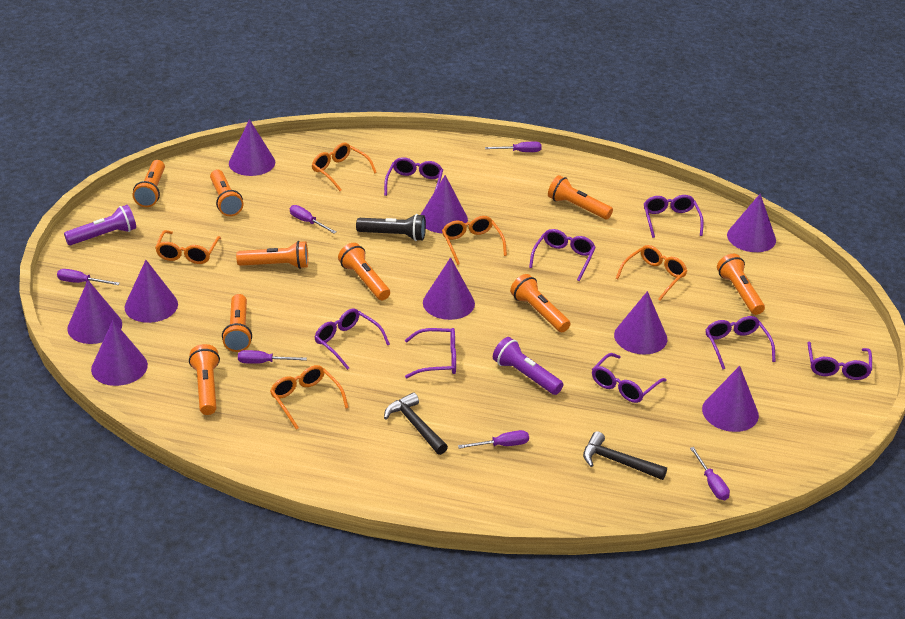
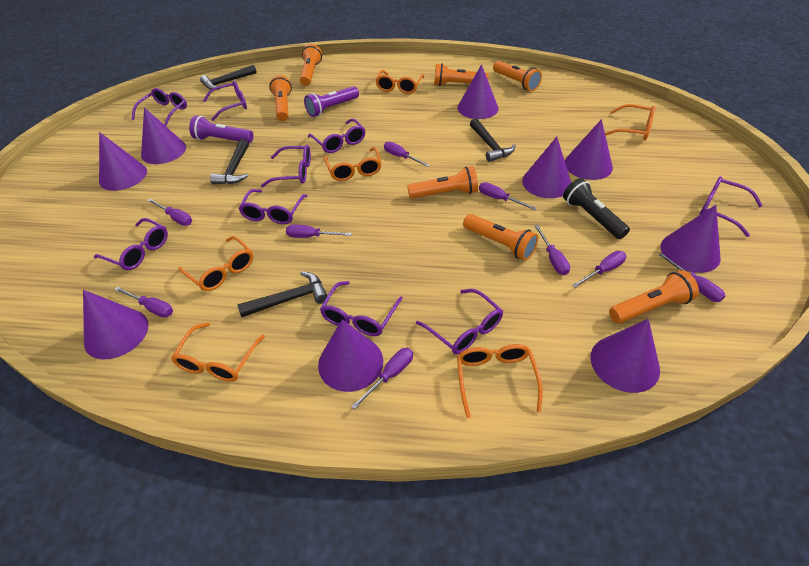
black hammer: 2 -> 4
orange flashlight: 9 -> 7
orange glasses: 5 -> 6
purple glasses: 8 -> 9
purple screwdriver: 6 -> 9

